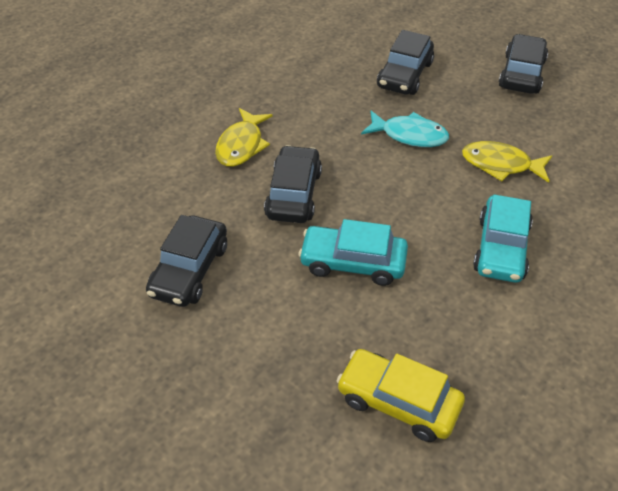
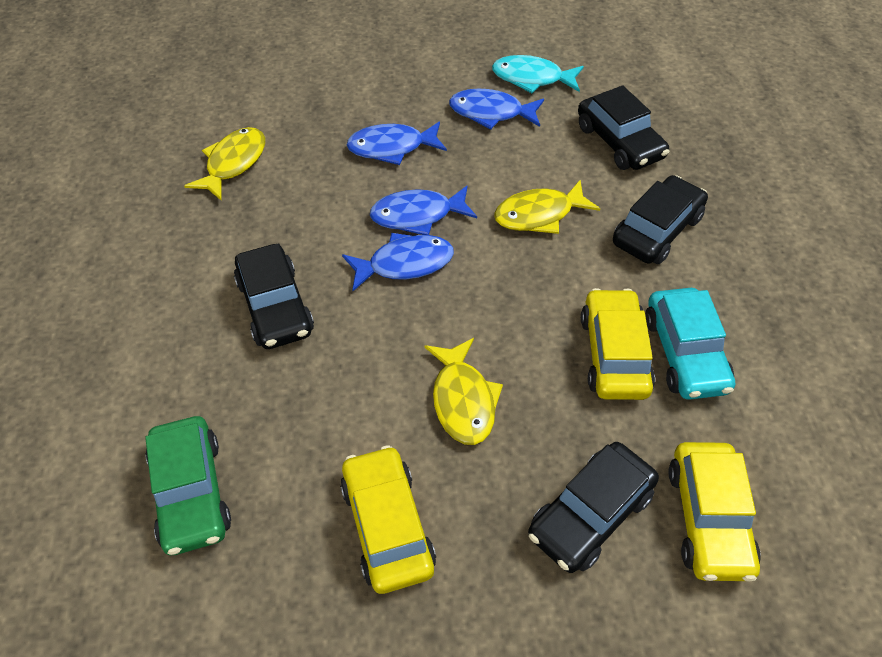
blue fish: 0 -> 4
green car: 0 -> 1
turquoise car: 2 -> 1
yellow car: 1 -> 3
yellow fish: 2 -> 3

